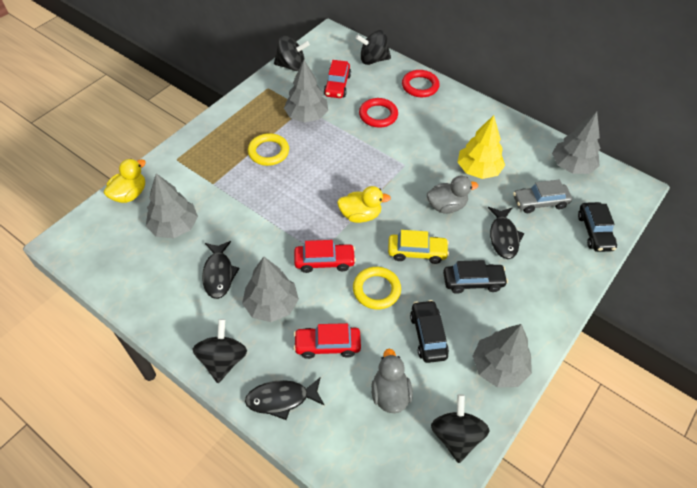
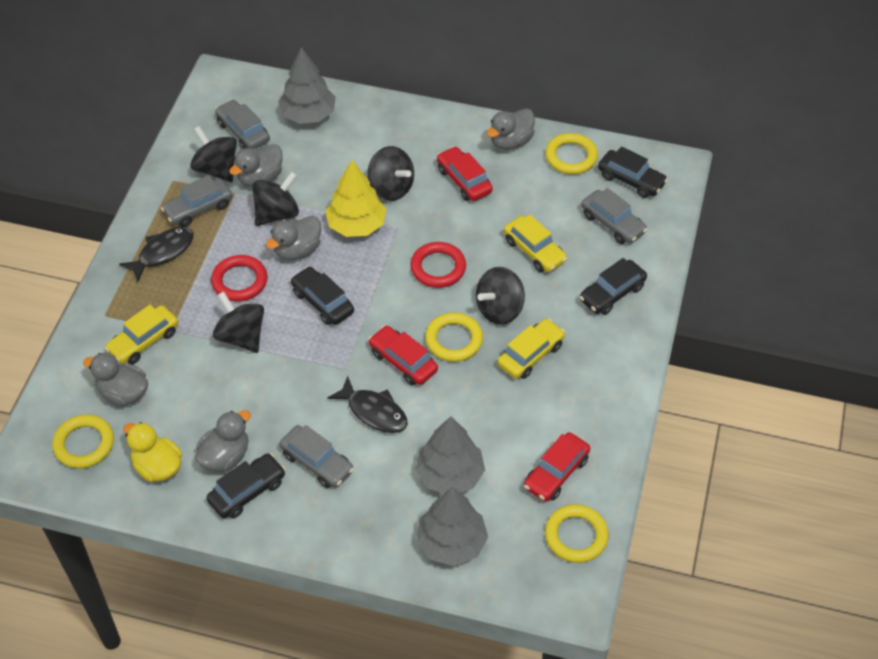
black car: 3 -> 4
black fish: 3 -> 2
black spinning top: 4 -> 5
grey car: 1 -> 4
grey duck: 2 -> 5
grey tree: 5 -> 3
yellow car: 1 -> 3
yellow duck: 2 -> 1
yellow ring: 2 -> 4

